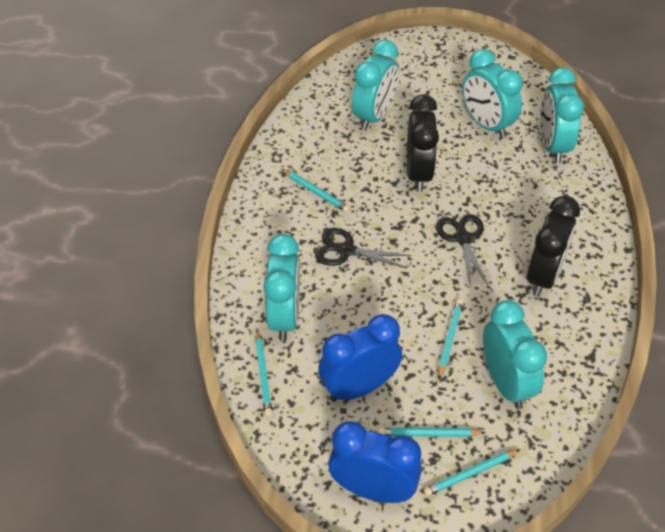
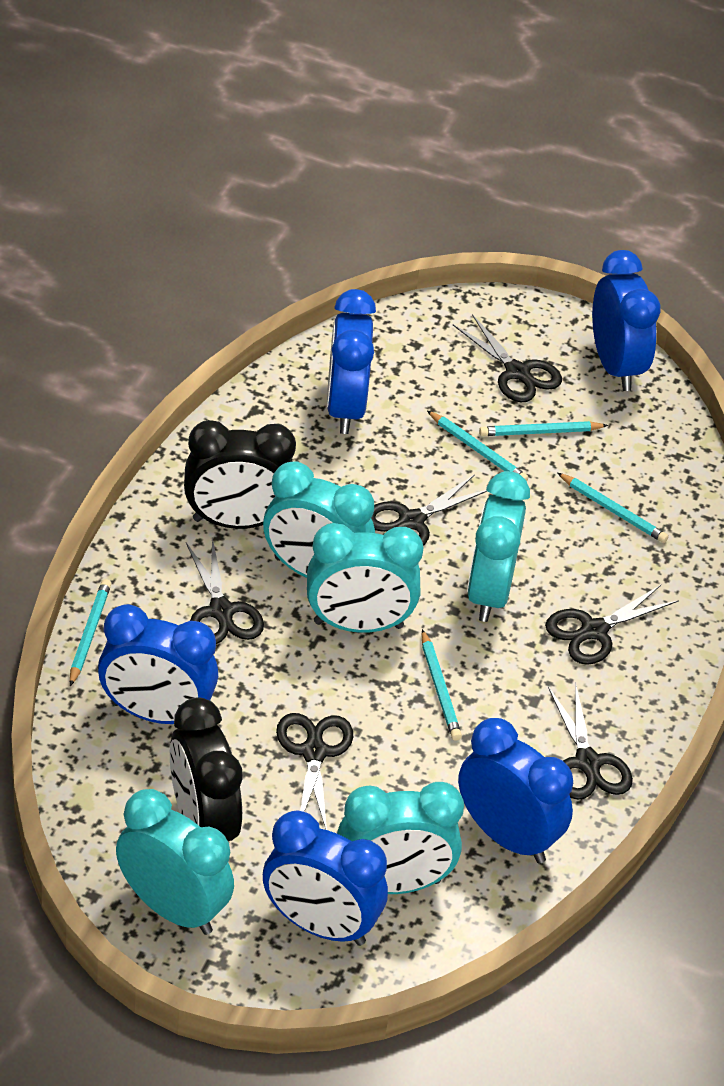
black scissors: 2 -> 6
blue clock: 2 -> 5

